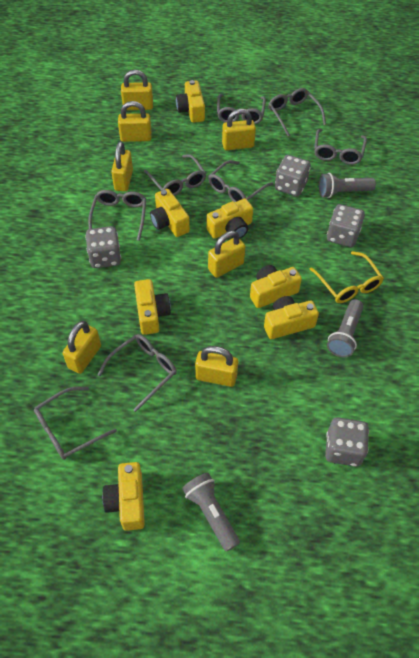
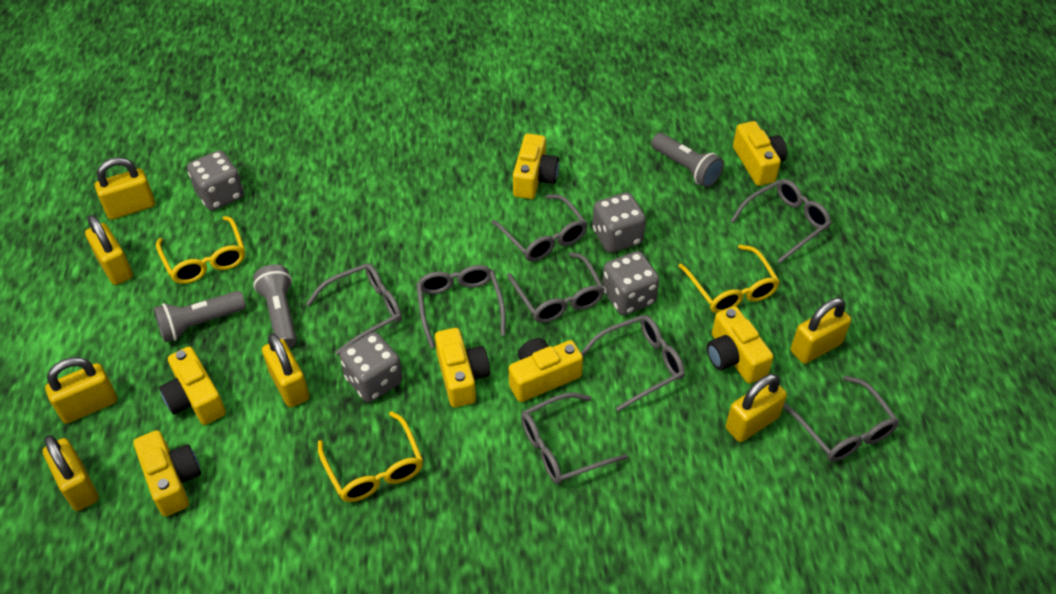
yellow glasses: 1 -> 3

